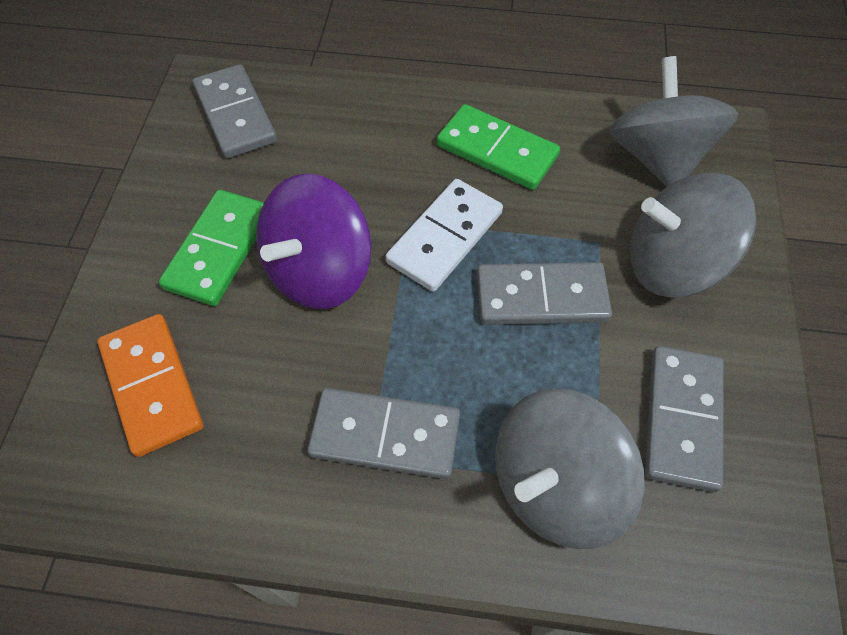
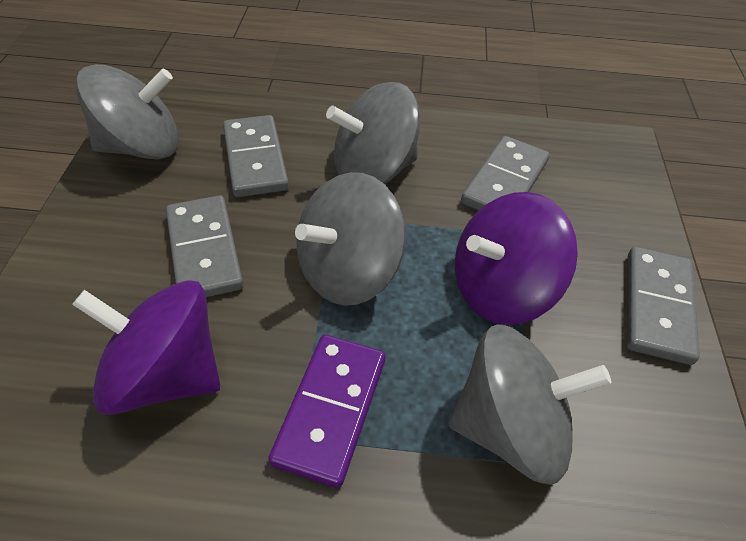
green domino: 2 -> 0
grey spinning top: 3 -> 4
orange domino: 1 -> 0
purple domino: 0 -> 1
purple spinning top: 1 -> 2
white domino: 1 -> 0

